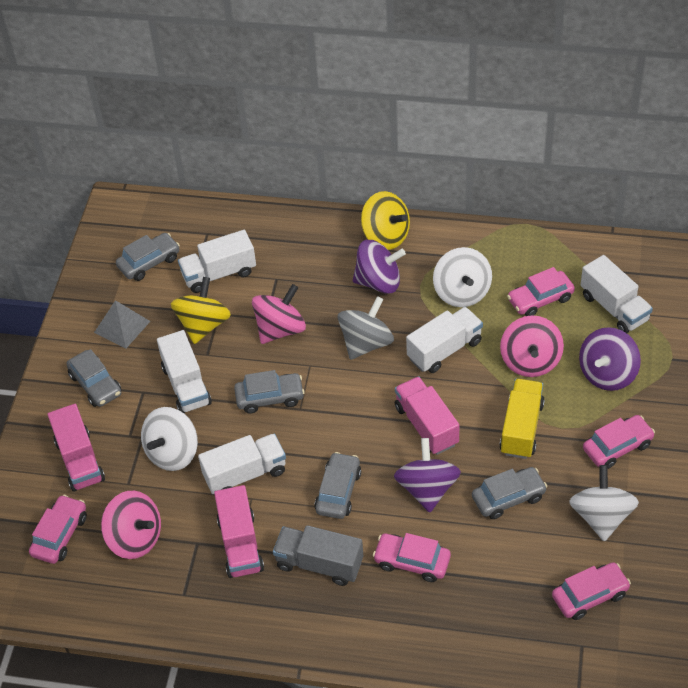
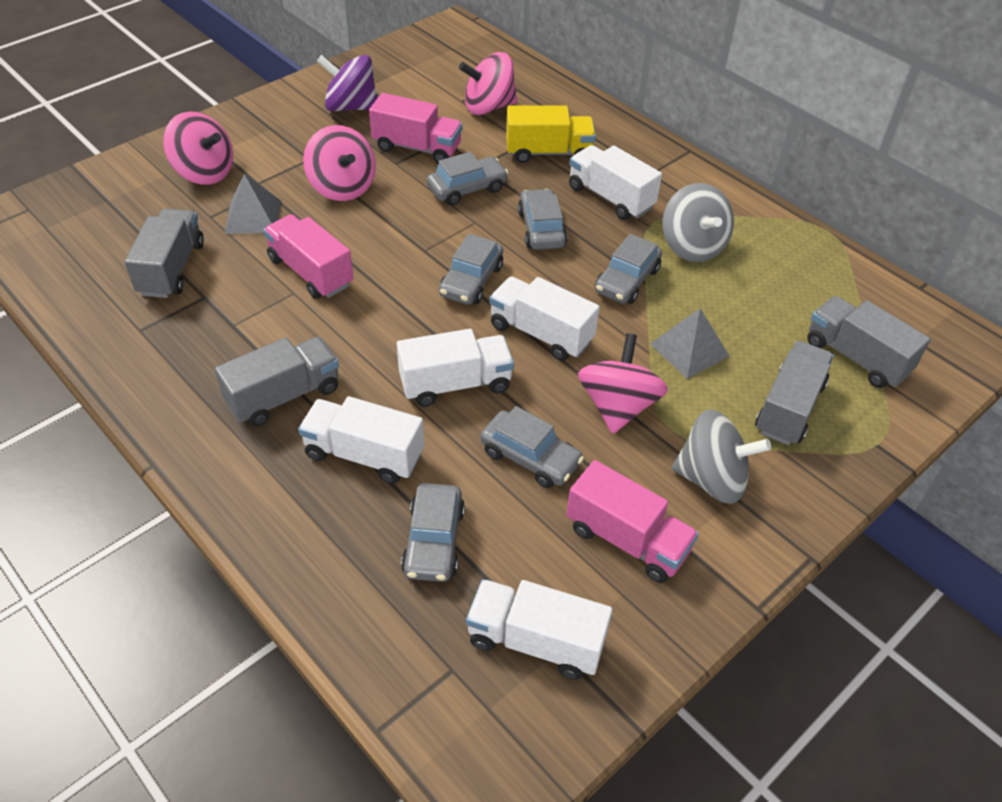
grey car: 5 -> 6
grey pyramid: 1 -> 2
grey spinning top: 1 -> 2
grey truck: 1 -> 4
pink car: 5 -> 0
pink spinning top: 3 -> 4
purple spinning top: 3 -> 1
white spinning top: 3 -> 0
yellow spinning top: 2 -> 0

